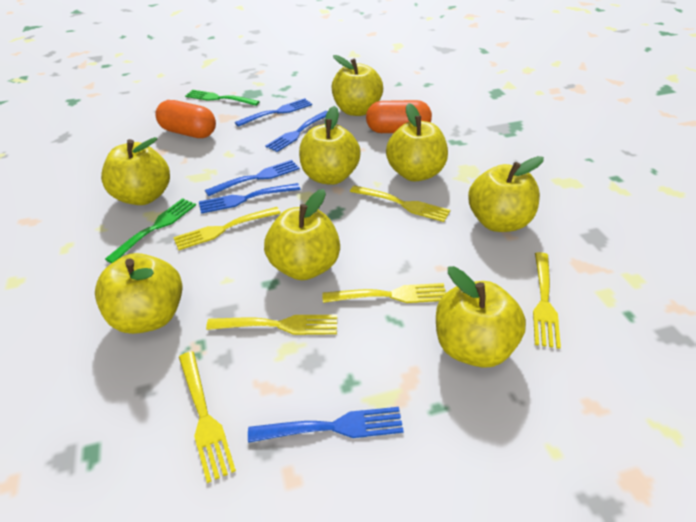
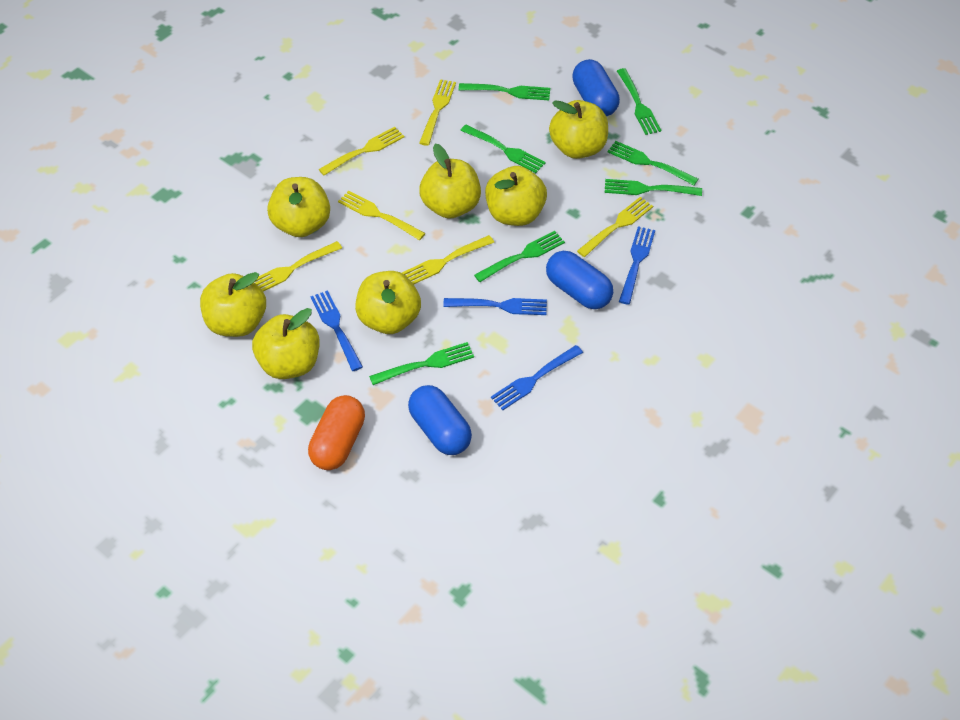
blue capsule: 0 -> 3
blue fork: 5 -> 4
green fork: 2 -> 7
orange capsule: 2 -> 1
yellow apple: 8 -> 7

